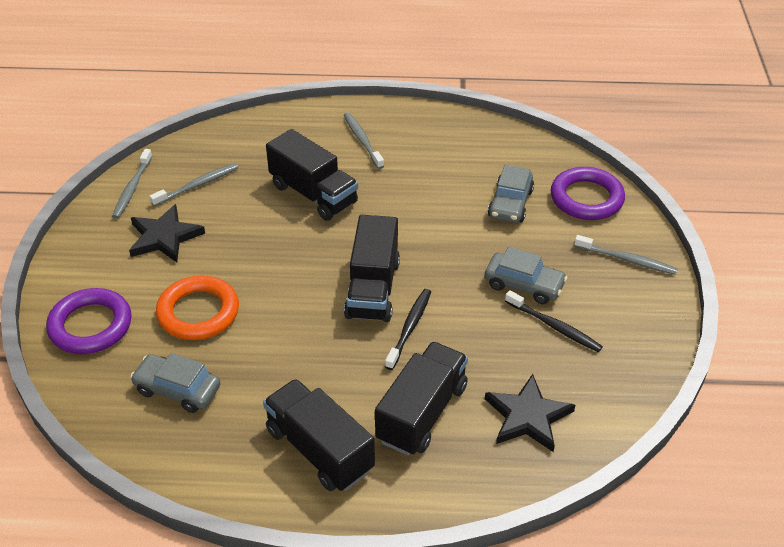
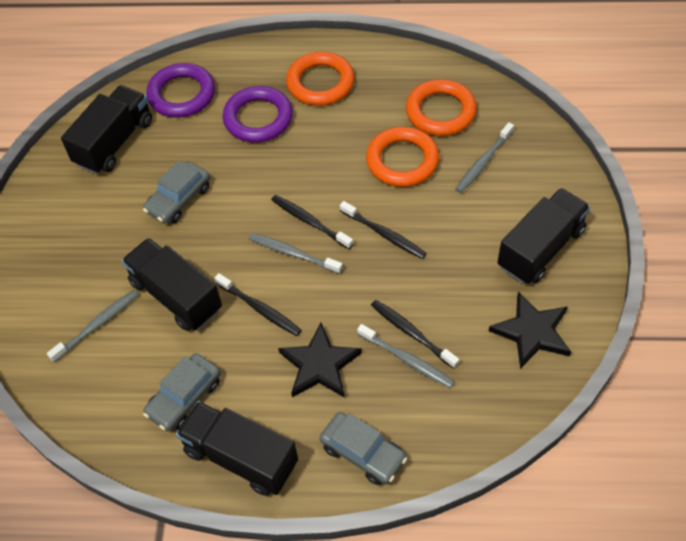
black toothbrush: 2 -> 4
orange ring: 1 -> 3

